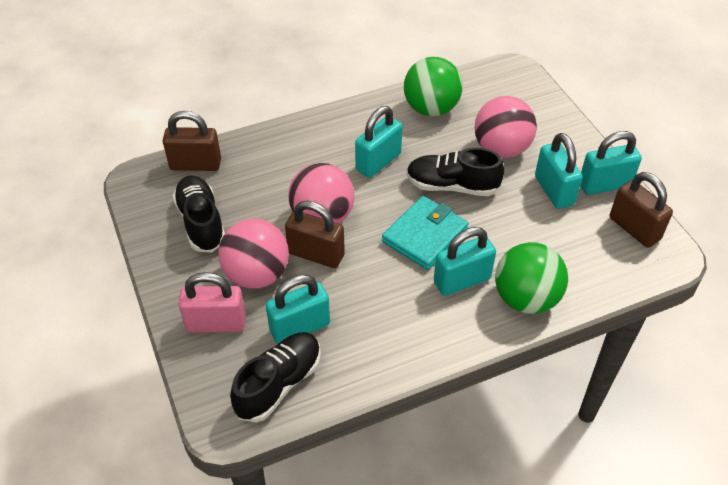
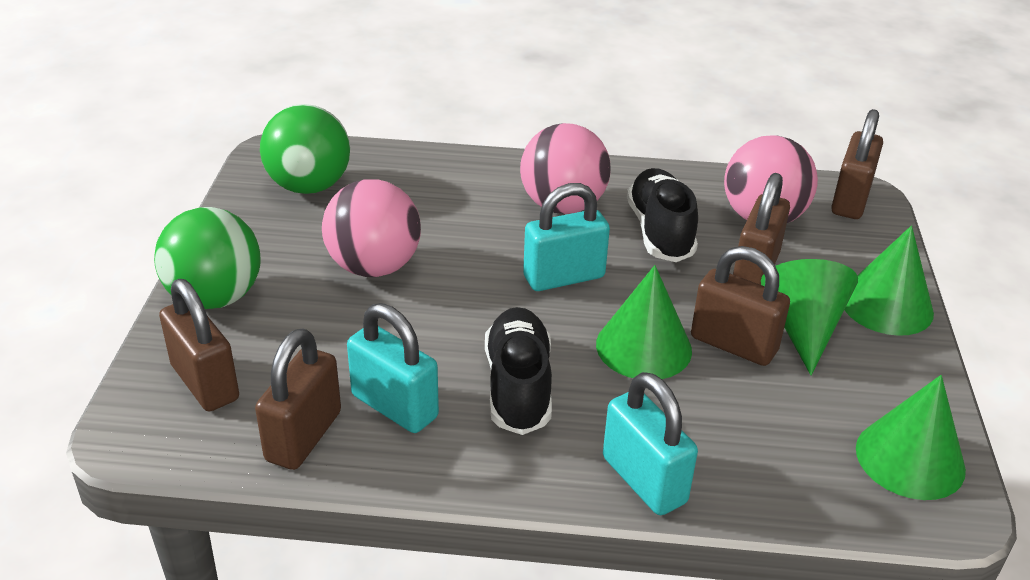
black shoe: 3 -> 2
brown padlock: 3 -> 5
green cone: 0 -> 4
pink padlock: 1 -> 0
turquoise padlock: 5 -> 3
turquoise wallet: 1 -> 0

